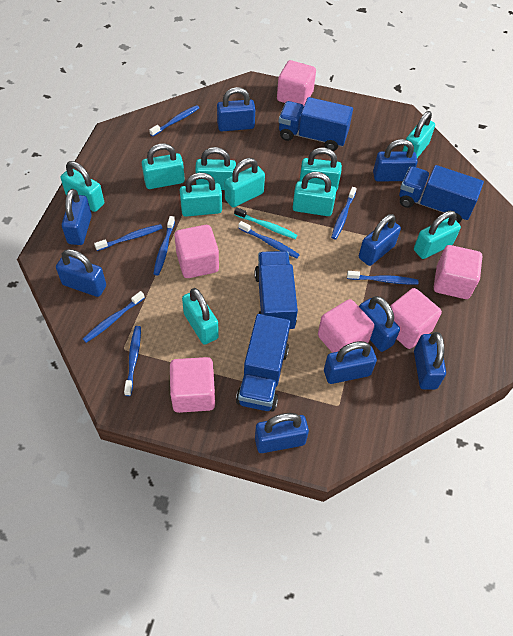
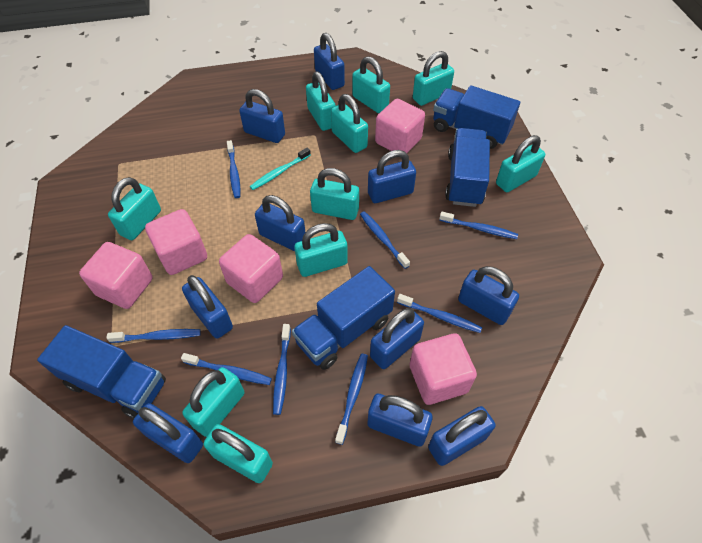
blue padlock: 9 -> 10
pink cube: 6 -> 5

